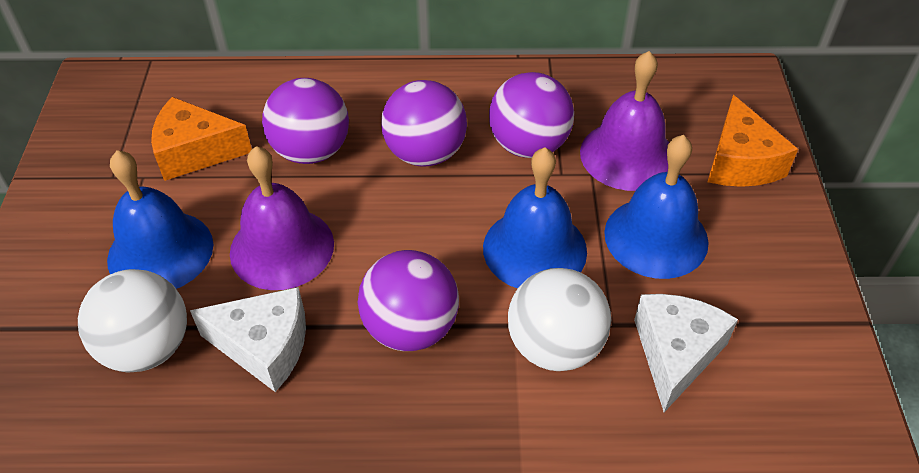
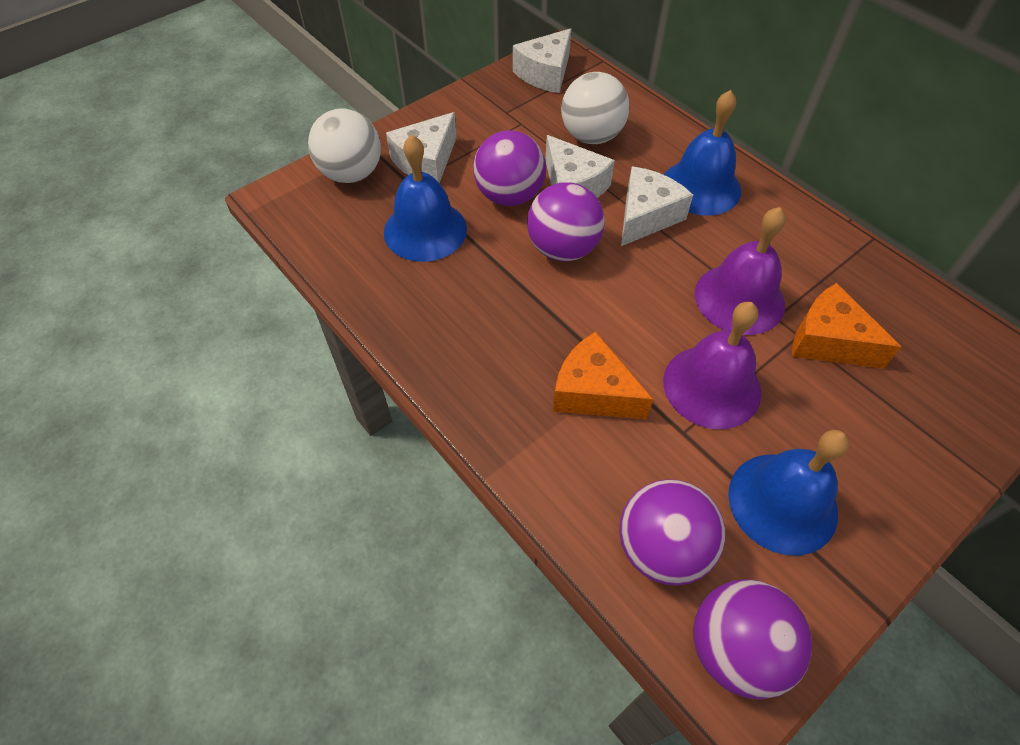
white cheese: 2 -> 4

